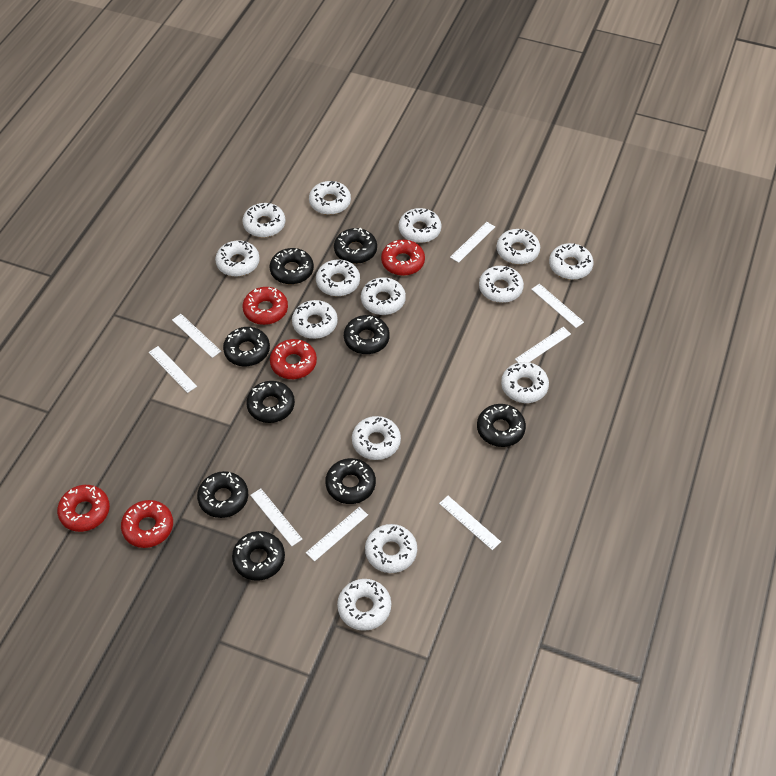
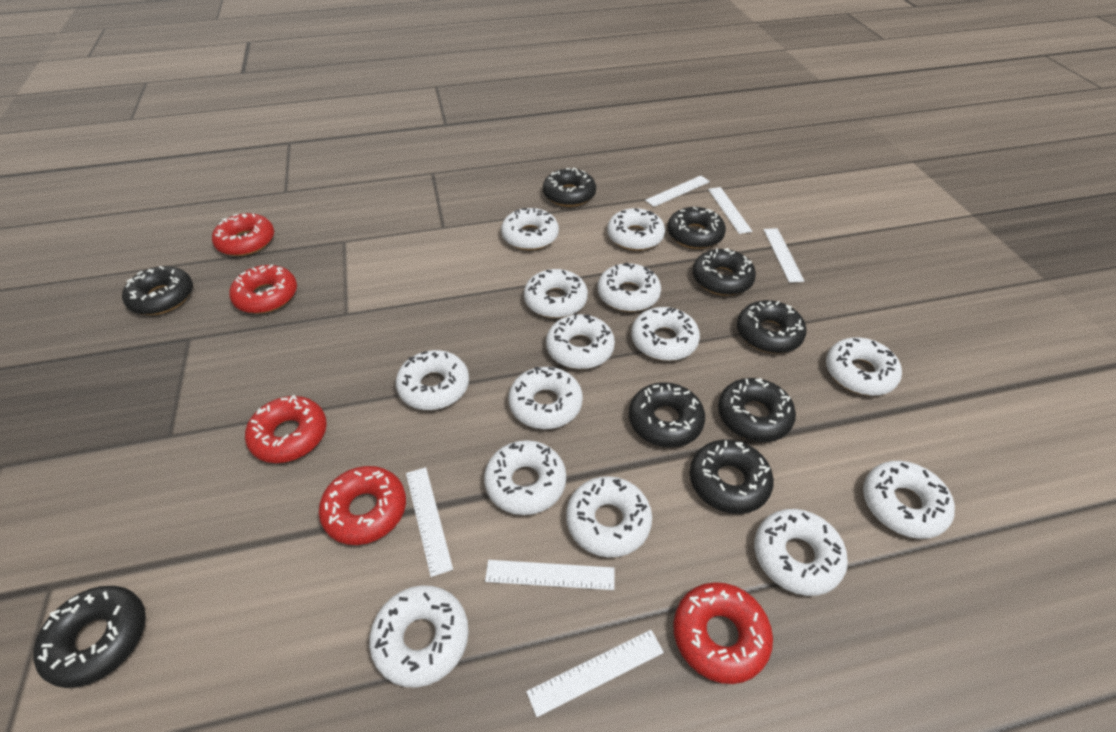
white ruler: 8 -> 6

